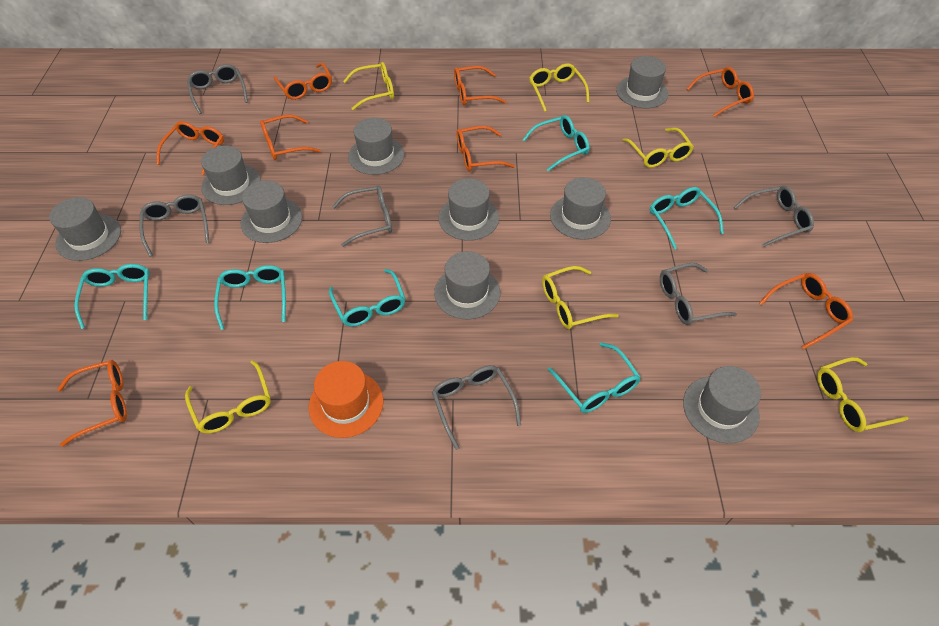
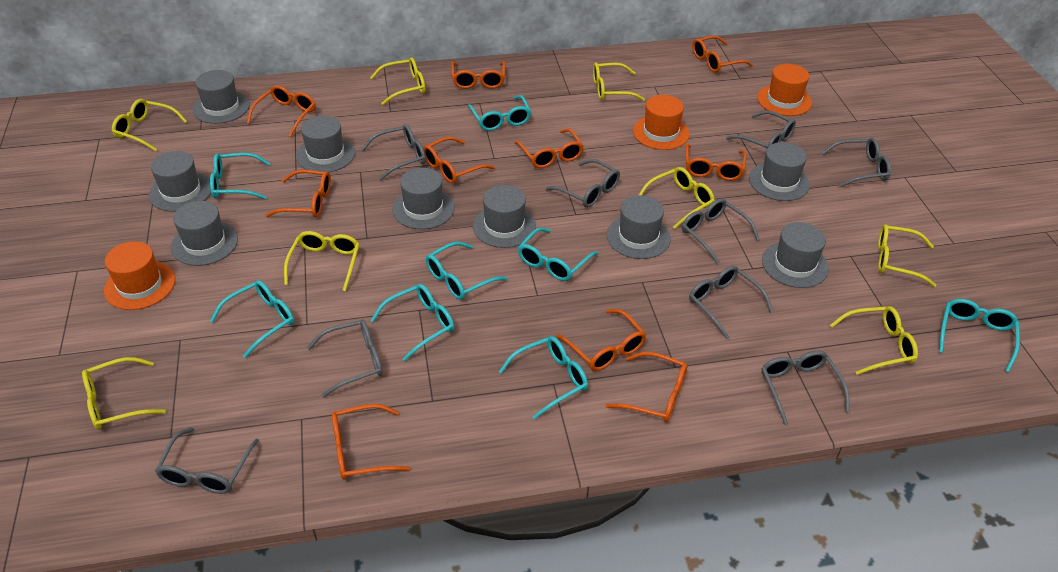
grey glasses: 6 -> 9
orange glasses: 8 -> 10
orange hat: 1 -> 3
turquoise glasses: 6 -> 8
yellow glasses: 6 -> 8

